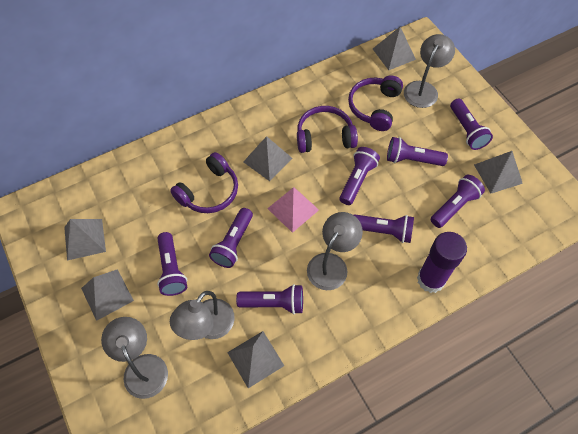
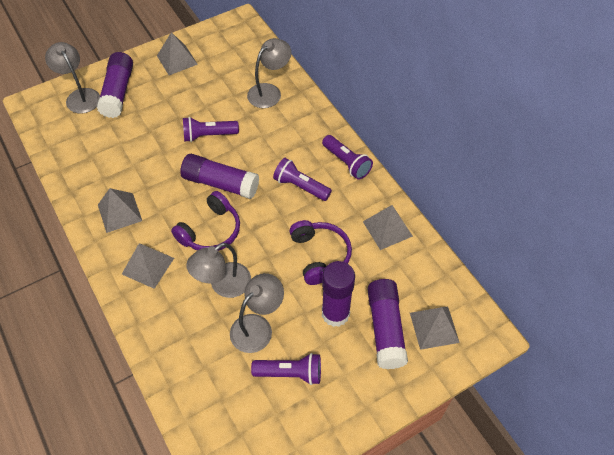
grey pyramid: 6 -> 5
pink pyramid: 1 -> 0
purple flashlight: 8 -> 4
purple glue stick: 1 -> 4
purple headphones: 3 -> 2

